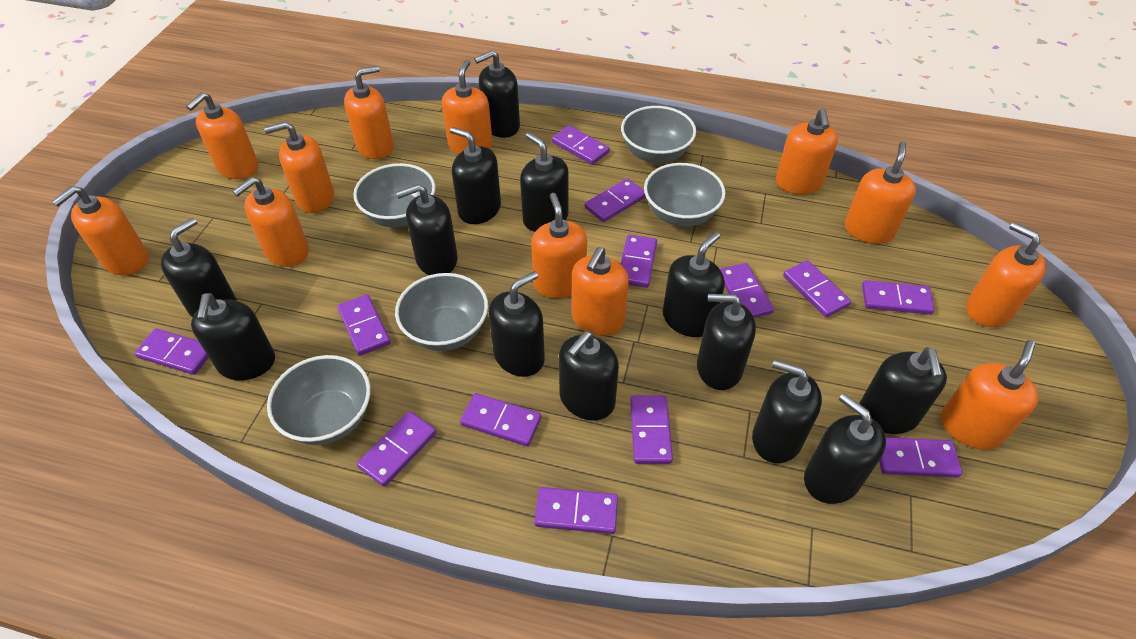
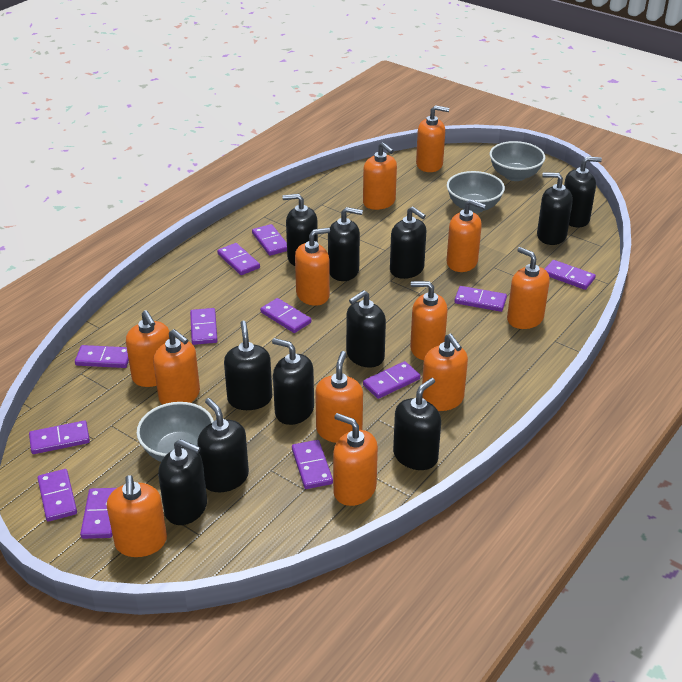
black soap dispenser: 13 -> 11
grey bowl: 5 -> 3
purple domino: 13 -> 12

